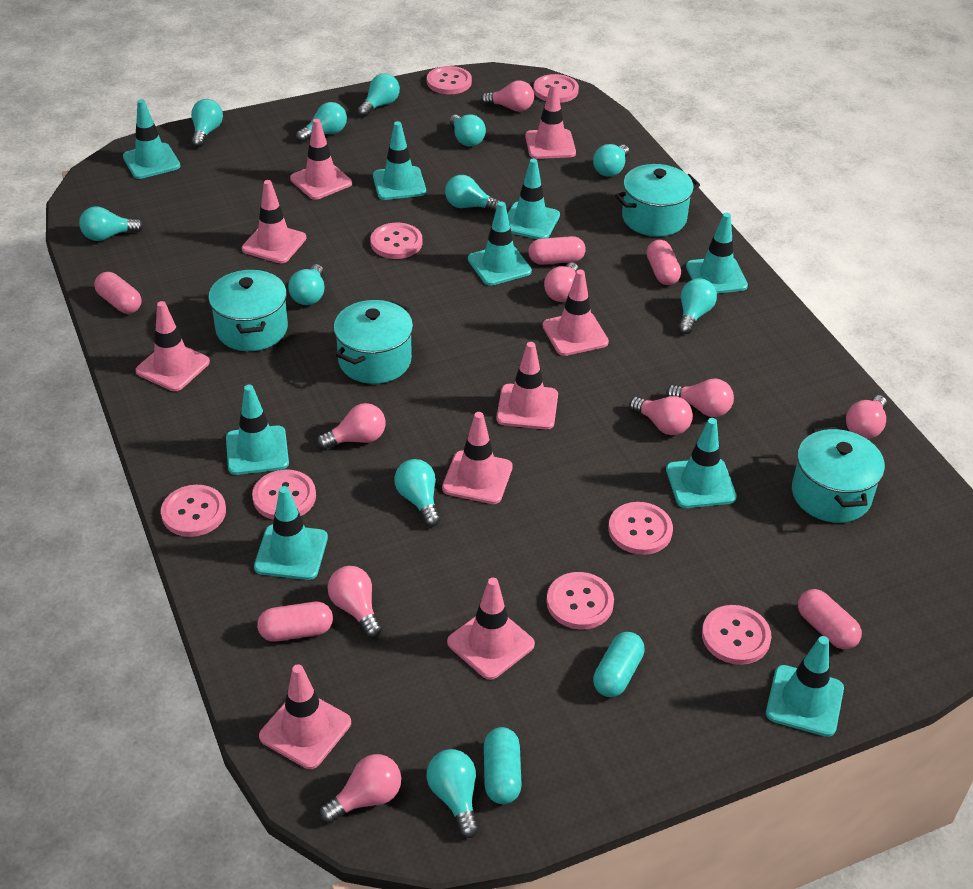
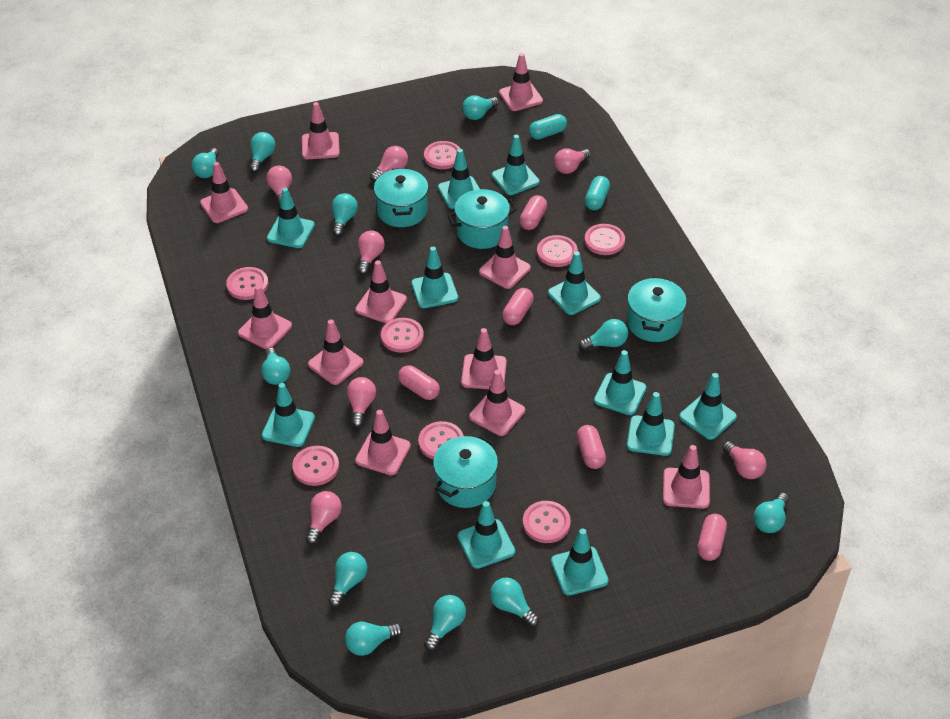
pink light bulb: 8 -> 7
pink traffic cone: 9 -> 11
turquoise traffic cone: 9 -> 11

